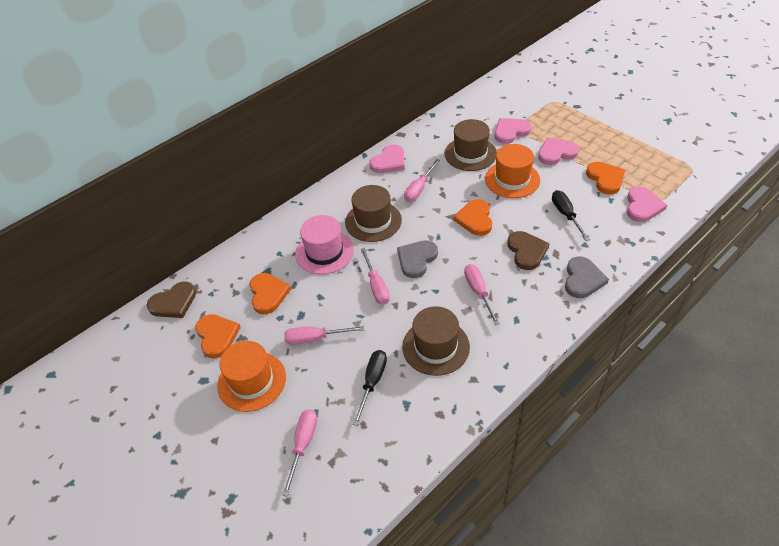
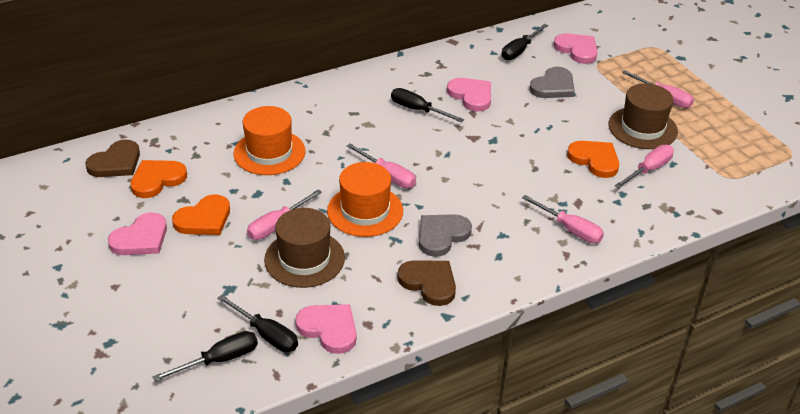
black screwdriver: 2 -> 4
brown hat: 3 -> 2
orange heart: 4 -> 3
pink hat: 1 -> 0

